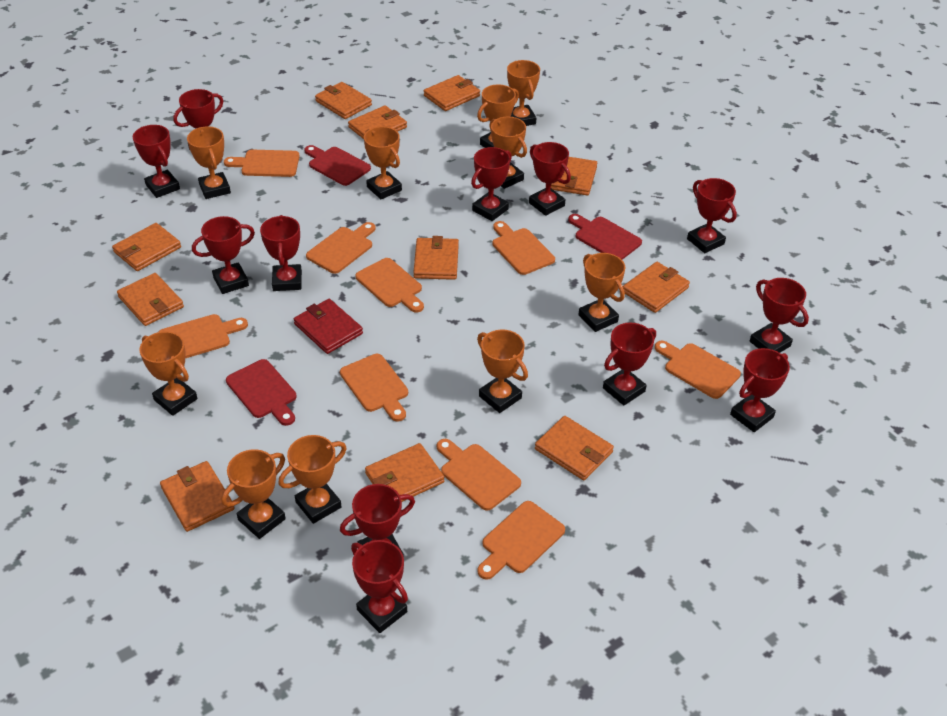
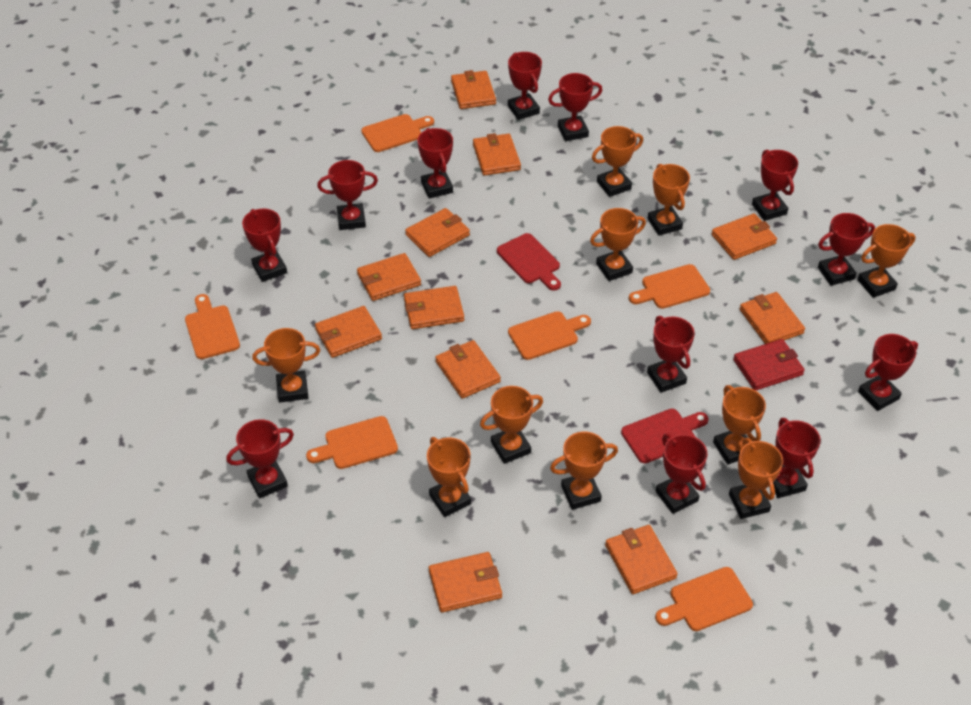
orange cutting board: 9 -> 6
red cutting board: 3 -> 2

